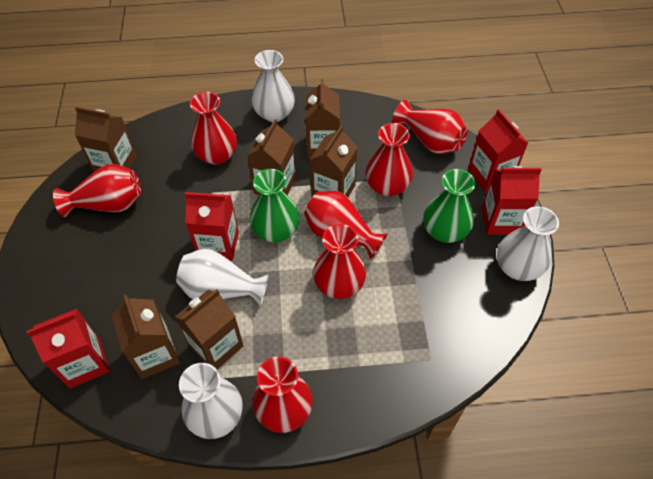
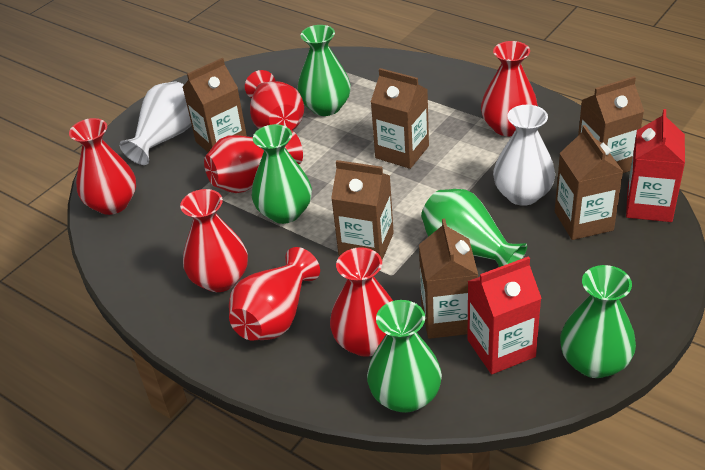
green vase: 2 -> 5
red carton: 4 -> 2
white vase: 4 -> 2

